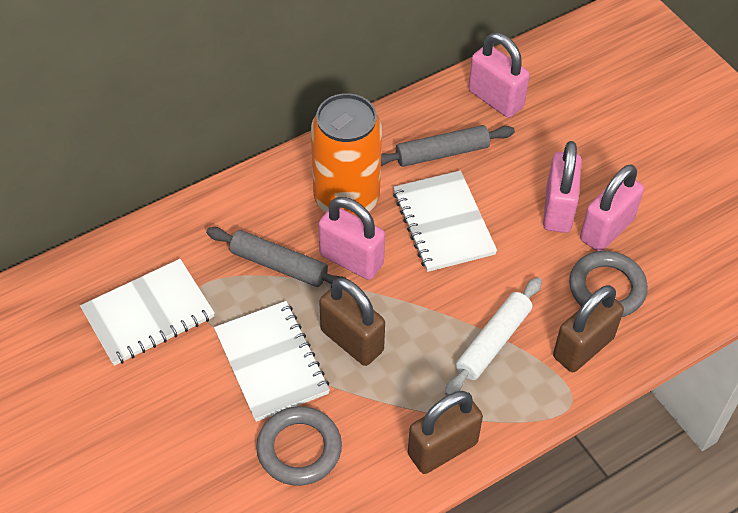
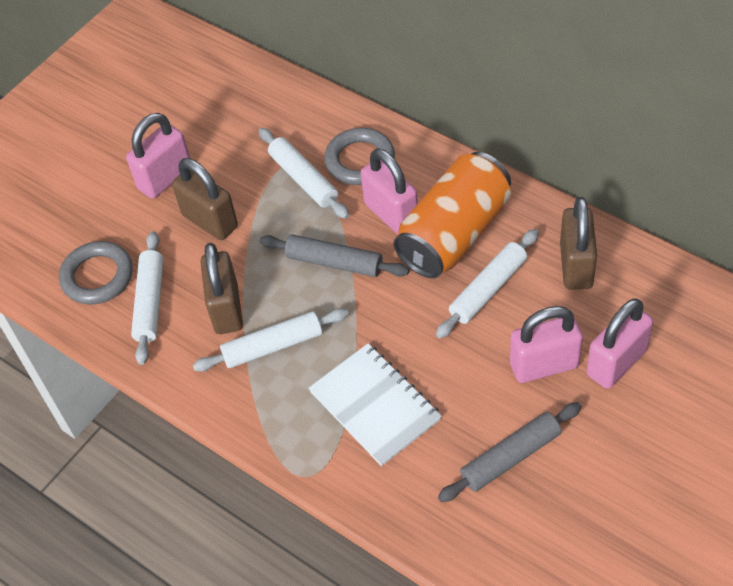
white notebook: 3 -> 1
white rolling pin: 1 -> 4

